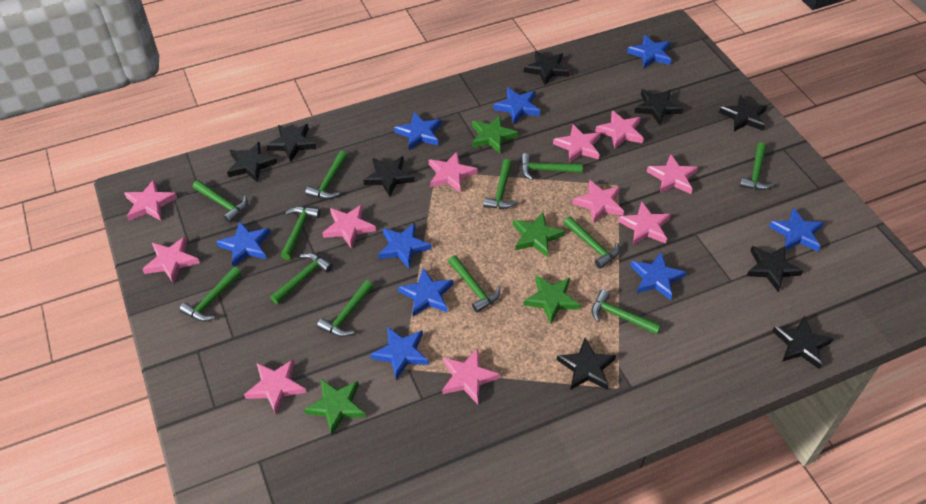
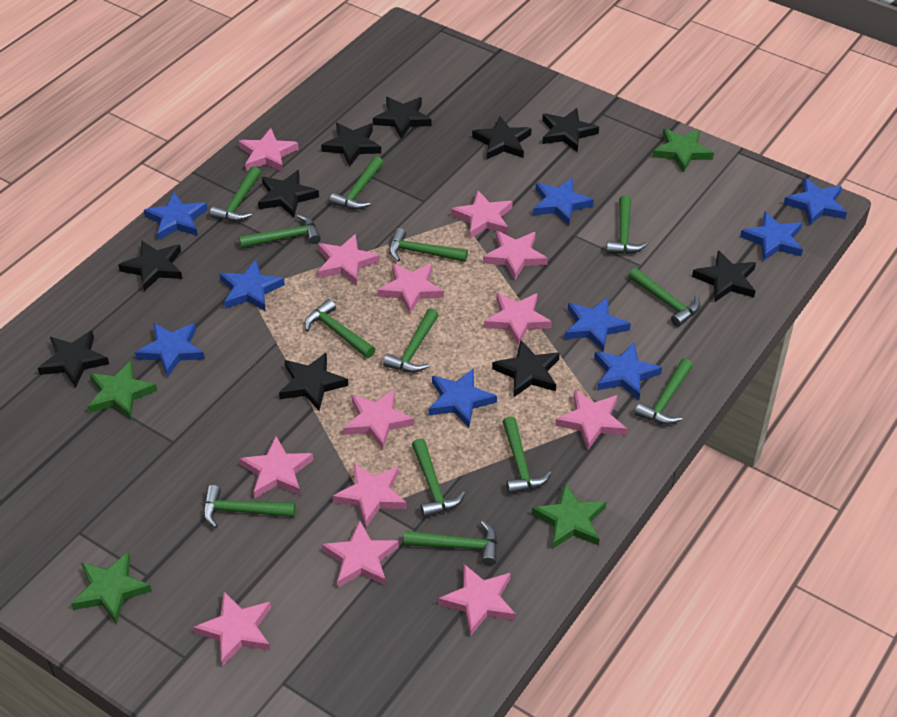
black star: 9 -> 10
green hammer: 12 -> 13
pink star: 11 -> 13

